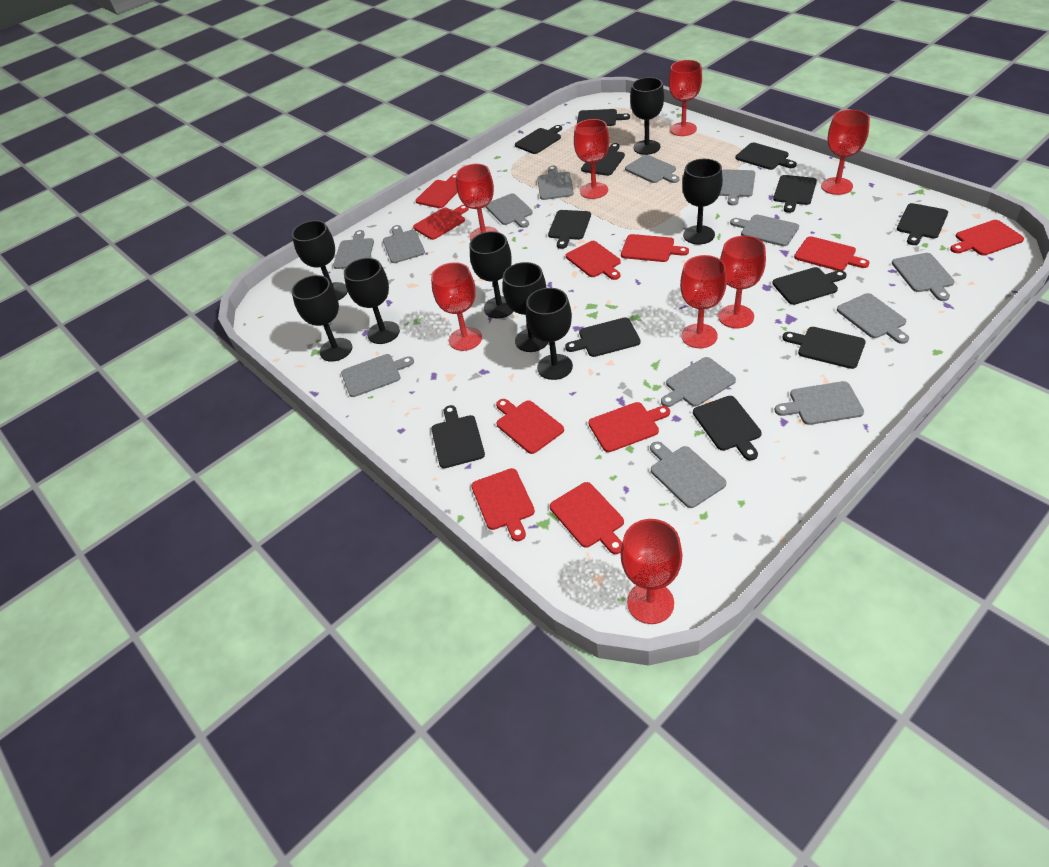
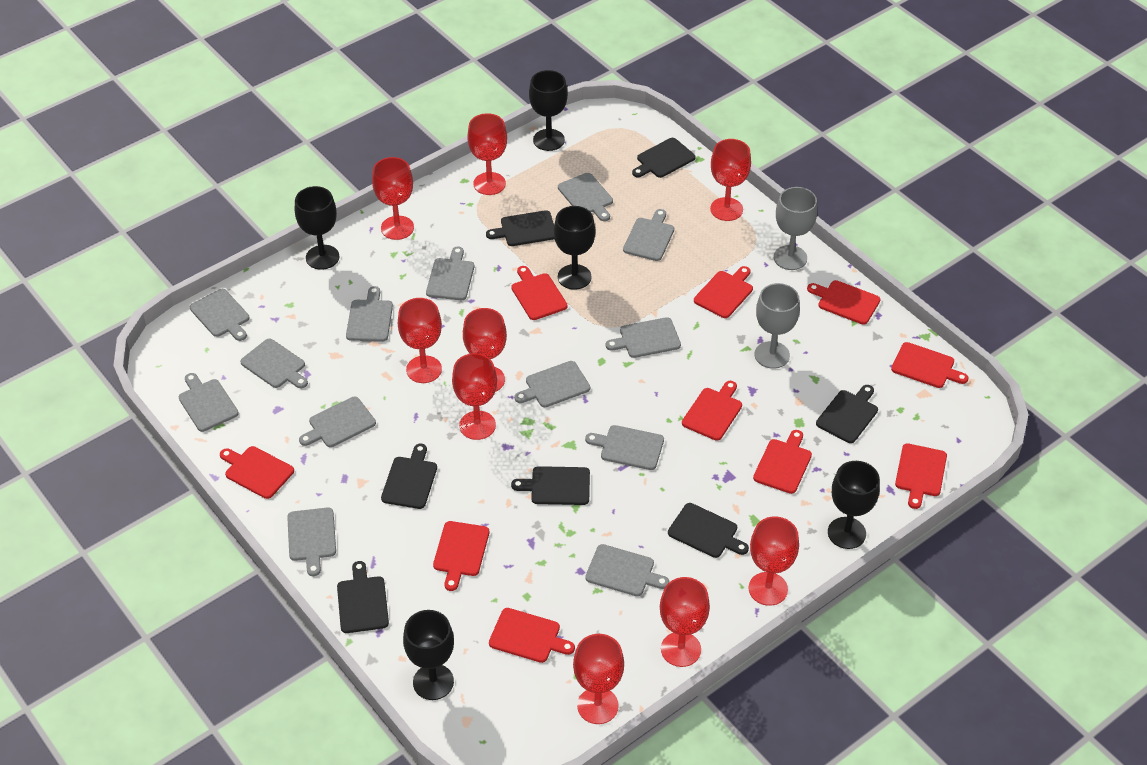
black cutting board: 12 -> 7
black goblet: 8 -> 5
grey goblet: 0 -> 2
red goblet: 8 -> 9

